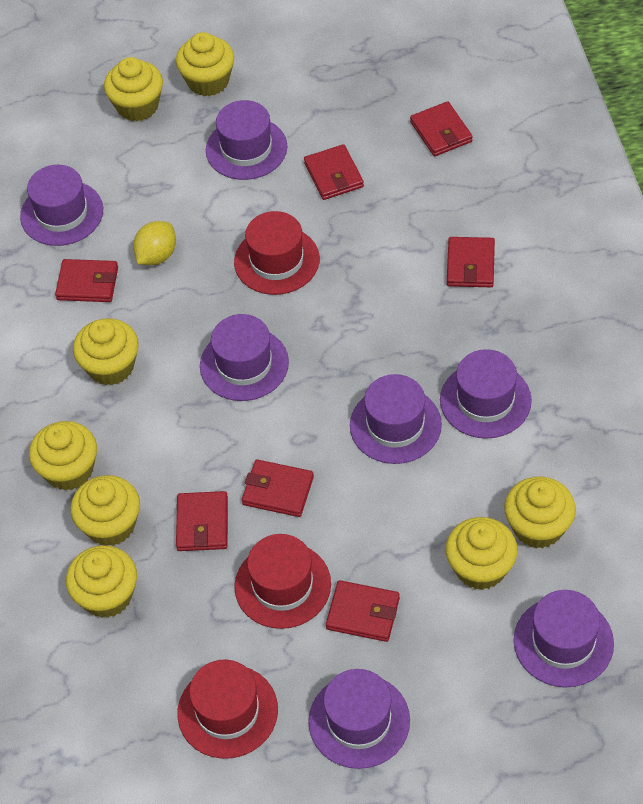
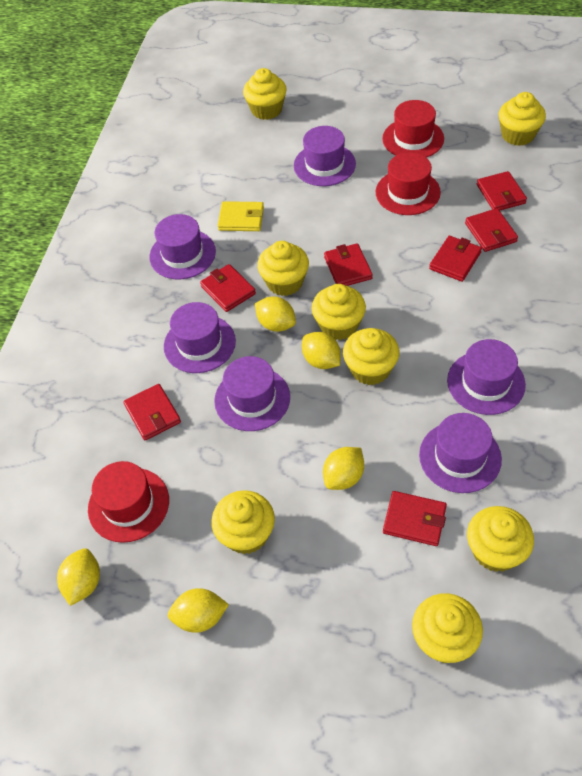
purple hat: 7 -> 6
yellow lemon: 1 -> 5
yellow wallet: 0 -> 1

